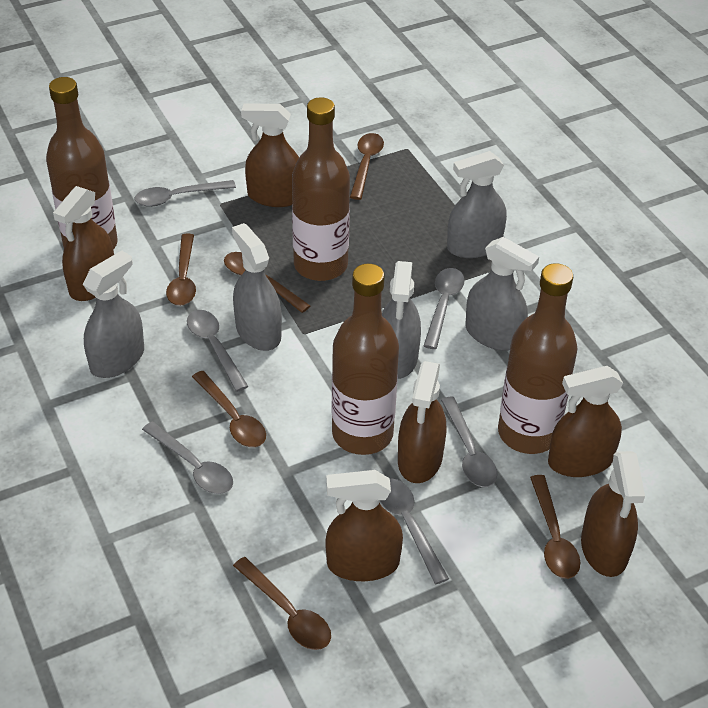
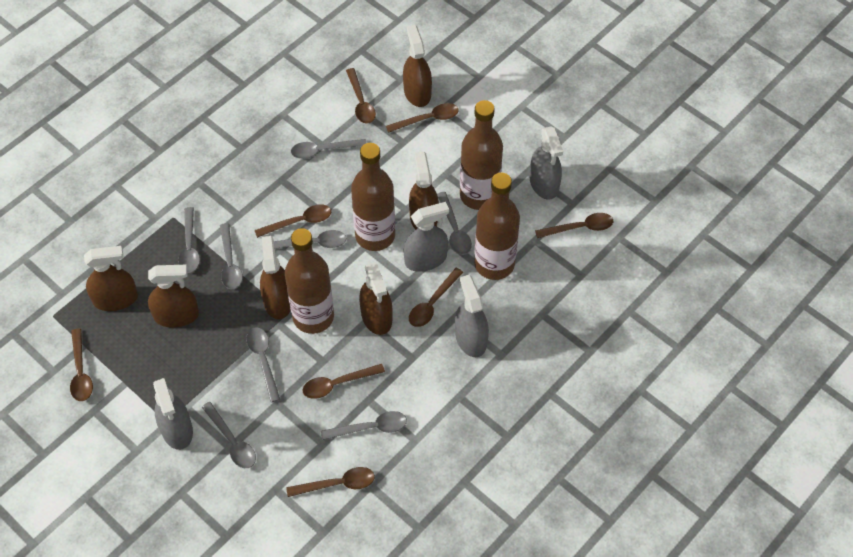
brown spoon: 6 -> 8
grey spoon: 6 -> 8
grey spray bottle: 5 -> 4

